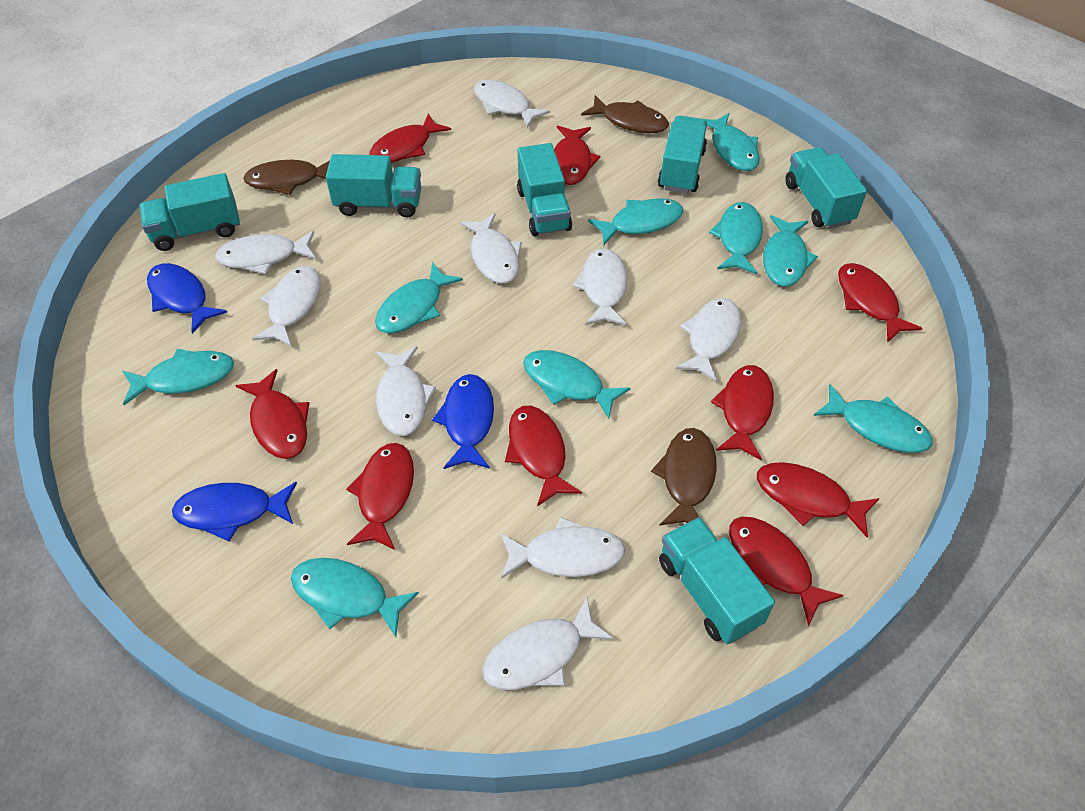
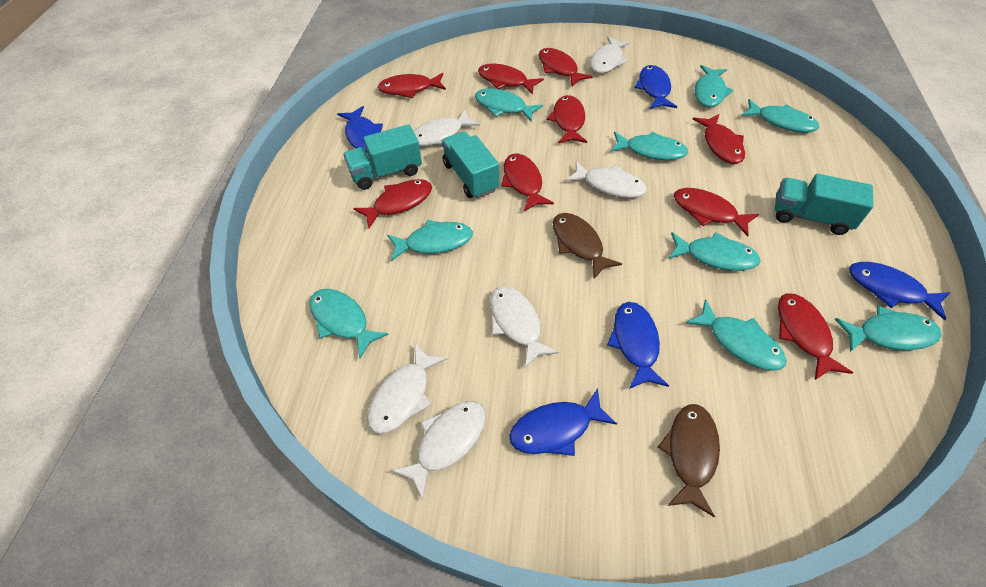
blue fish: 3 -> 5
brown fish: 3 -> 2
turquoise truck: 6 -> 3
white fish: 9 -> 6

